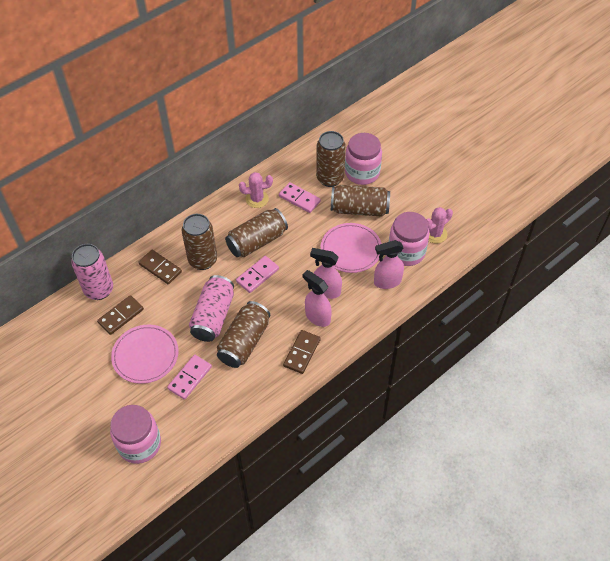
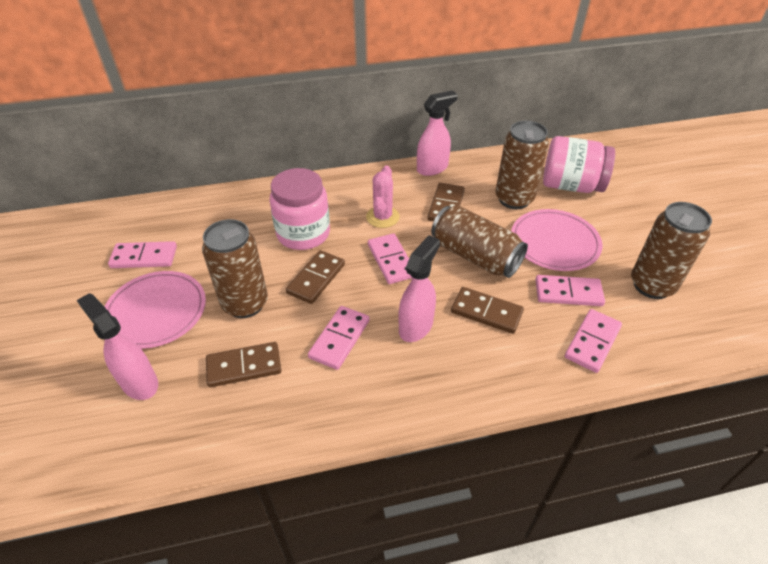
brown can: 5 -> 4
brown domino: 3 -> 4
pink cactus: 2 -> 1
pink can: 2 -> 0
pink domino: 3 -> 5
pink jar: 3 -> 2

